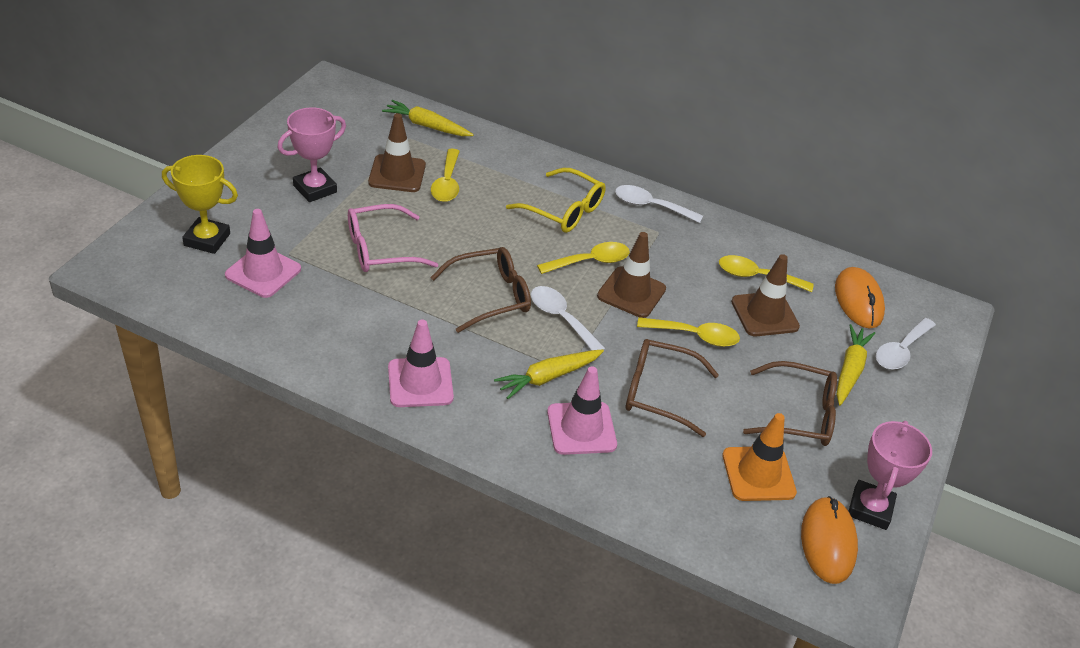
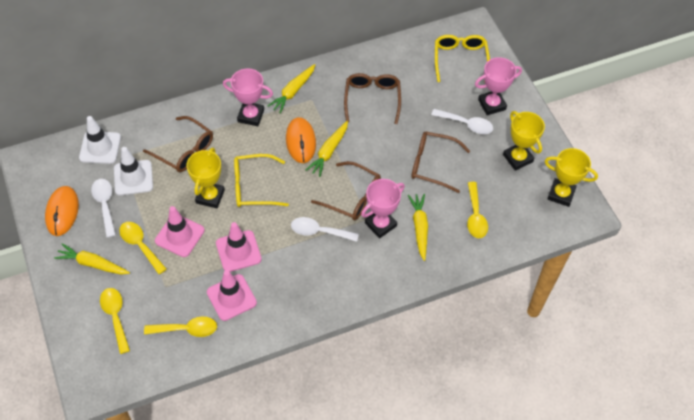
brown glasses: 3 -> 4
brown traffic cone: 3 -> 0
orange traffic cone: 1 -> 0
pink glasses: 1 -> 0
pink trophy: 2 -> 3
white traffic cone: 0 -> 2
yellow carrot: 3 -> 4
yellow glasses: 1 -> 2
yellow trophy: 1 -> 3

